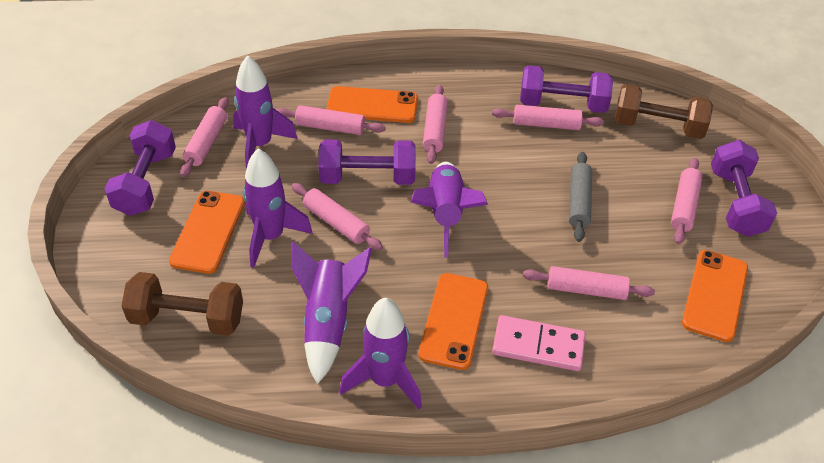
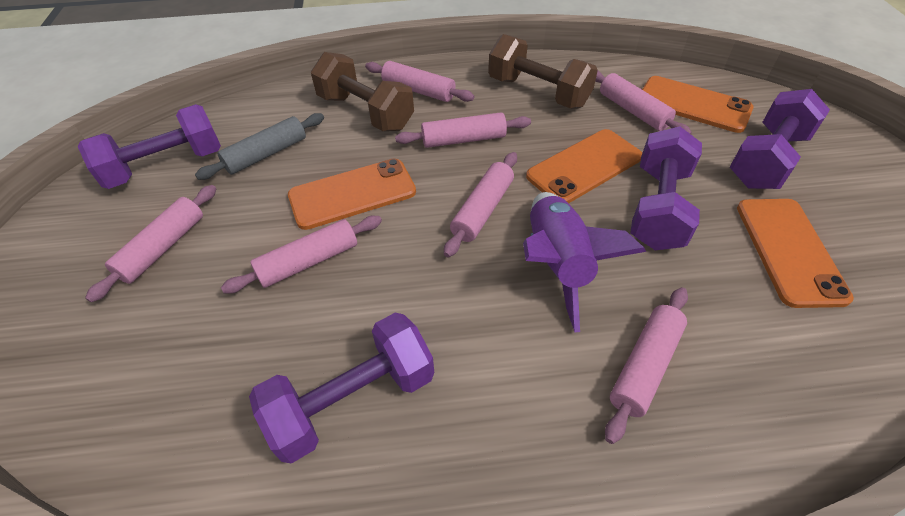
pink domino: 1 -> 0
purple rocket: 5 -> 1

